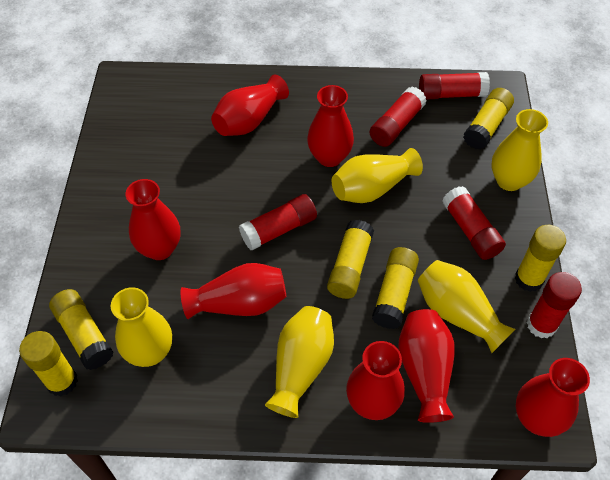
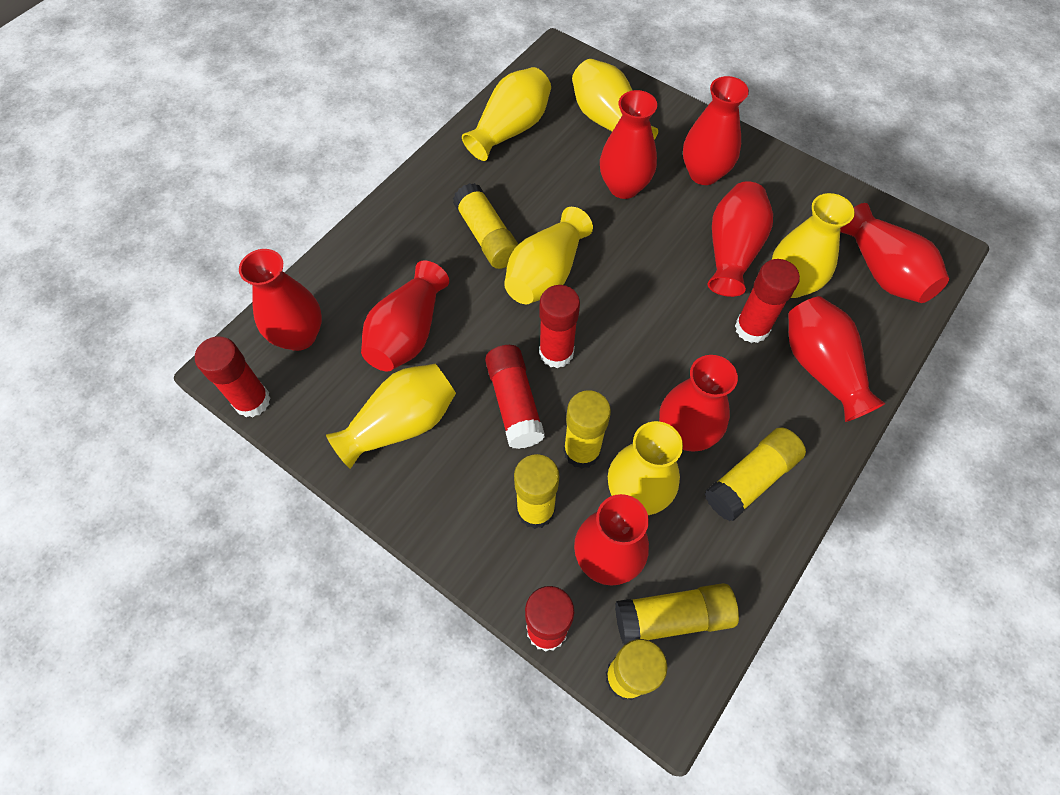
red vase: 7 -> 9
yellow vase: 5 -> 6

